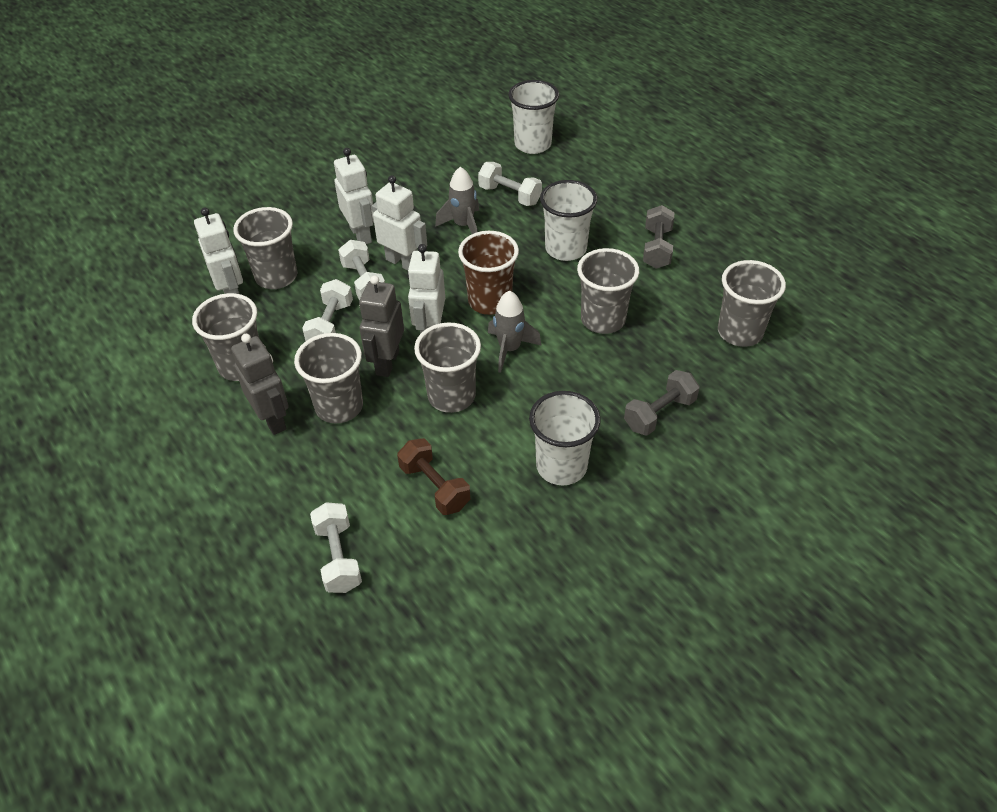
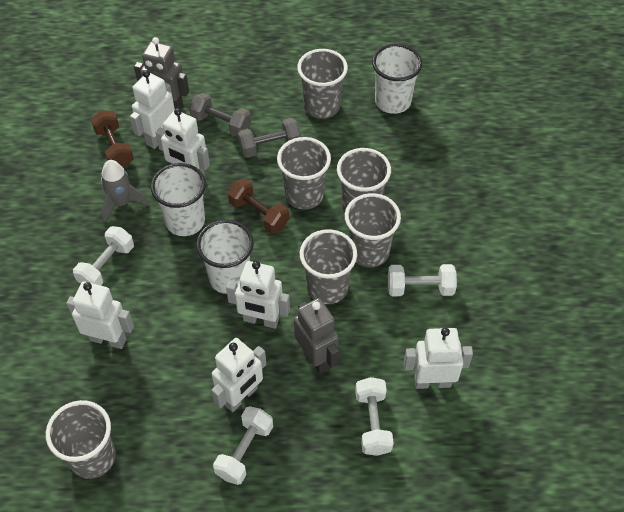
brown cup: 1 -> 0
brown dumbbell: 1 -> 2
grey rocket: 2 -> 1
white robot: 4 -> 6

